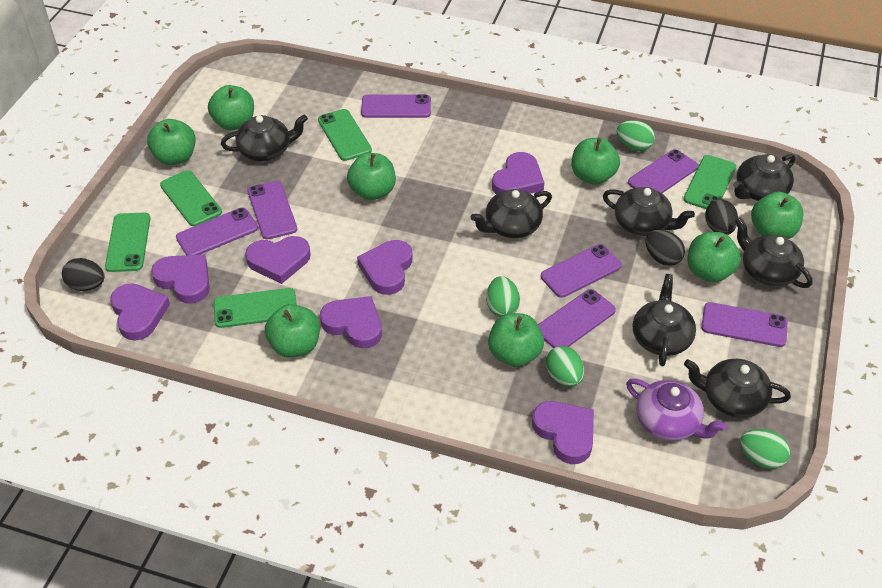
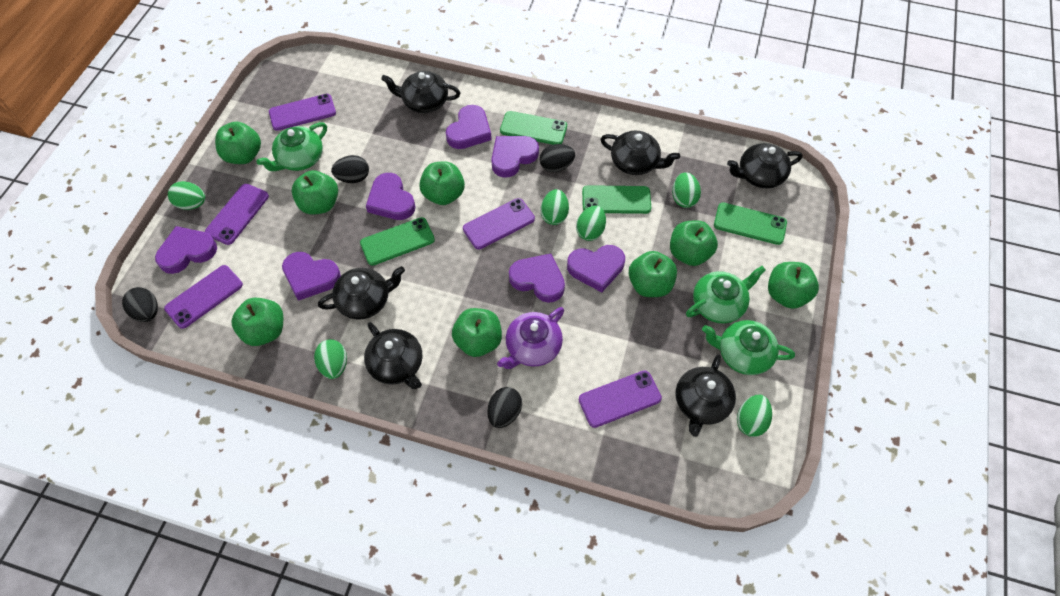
black egg: 3 -> 4
black teapot: 7 -> 6
green egg: 4 -> 6
green phone: 5 -> 4
green teapot: 0 -> 3
purple phone: 7 -> 5

